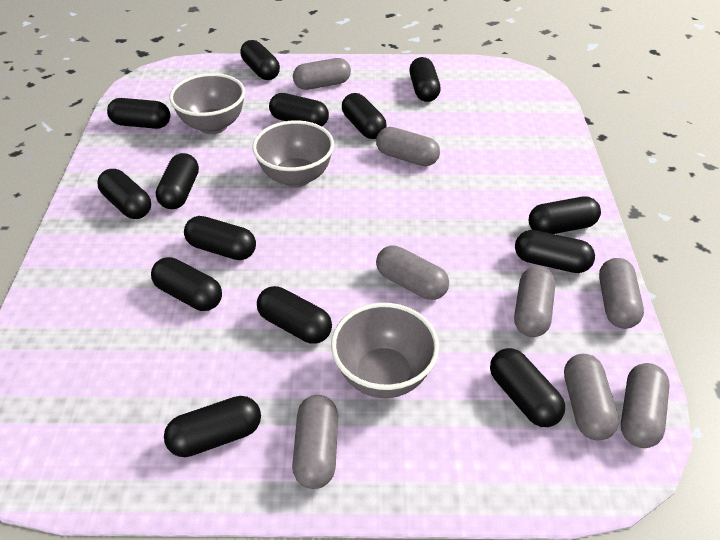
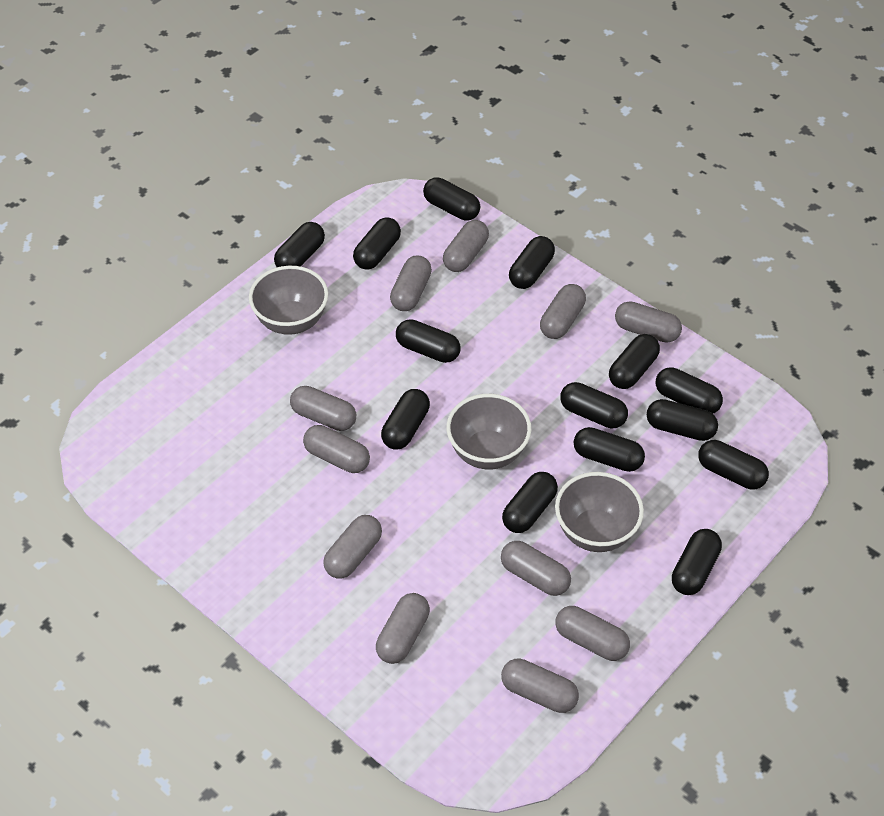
grey capsule: 8 -> 11

